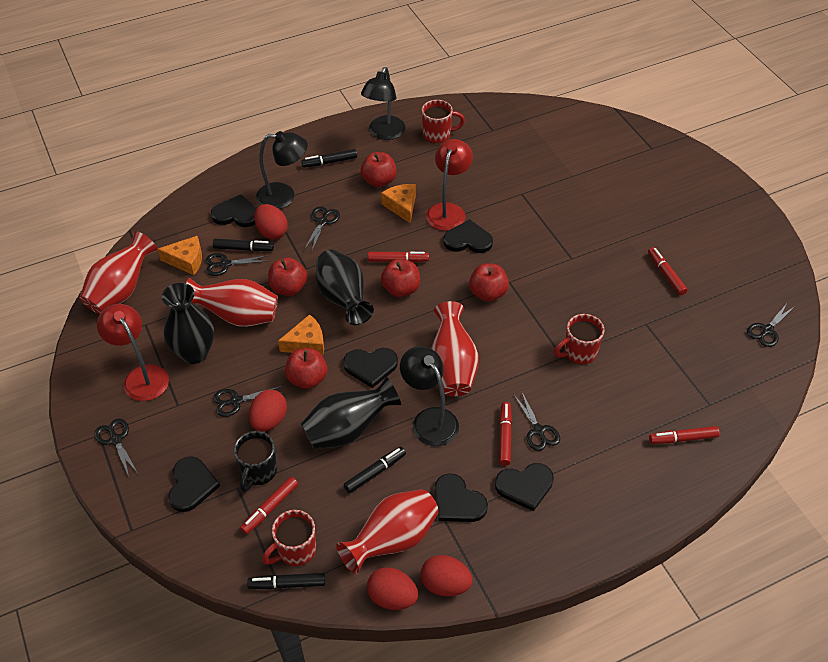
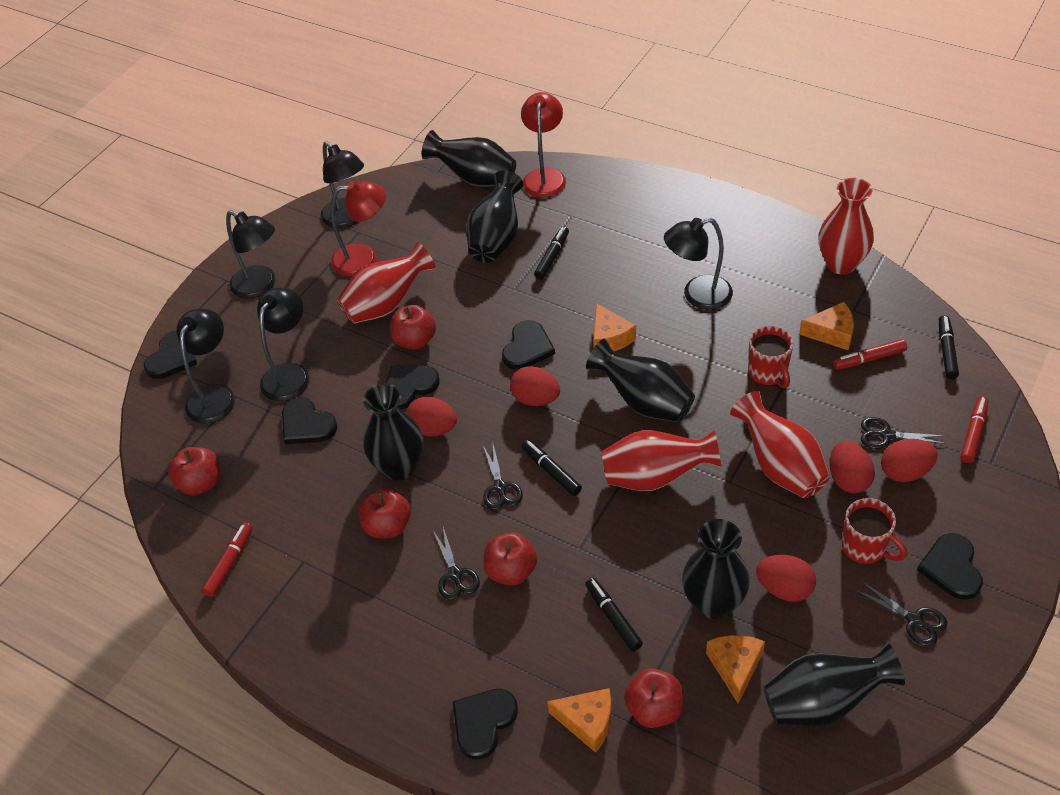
black lamp: 3 -> 5
black mug: 1 -> 0
black scissors: 6 -> 4
black vase: 3 -> 6
orange cheese: 3 -> 4
red egg: 4 -> 5
red marker: 5 -> 3
red mug: 3 -> 2

